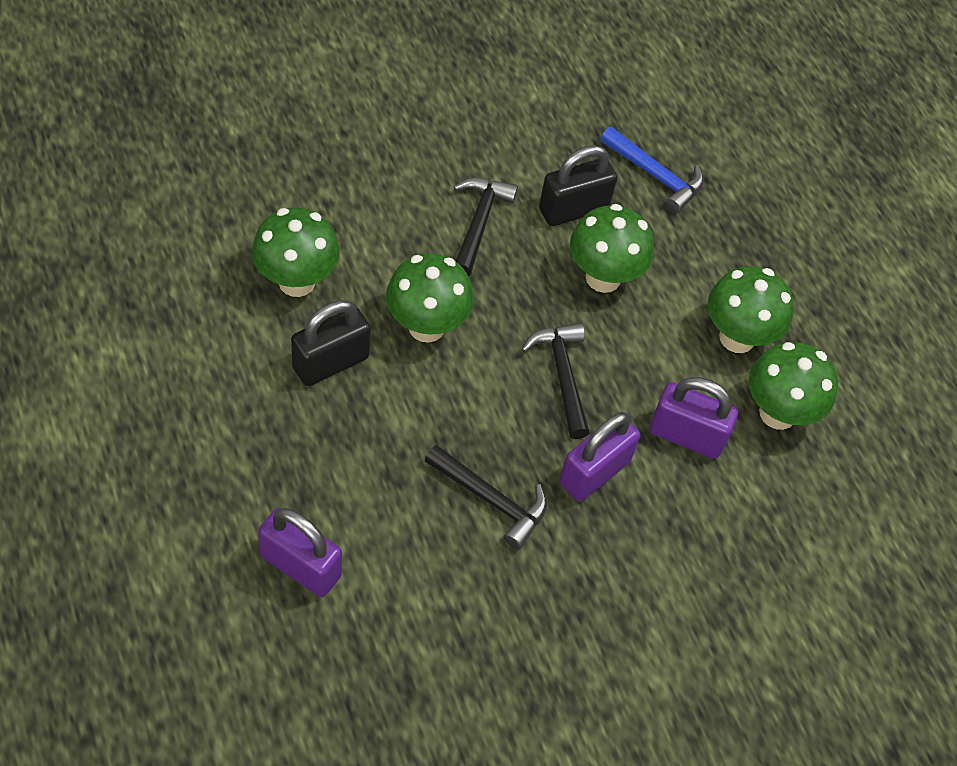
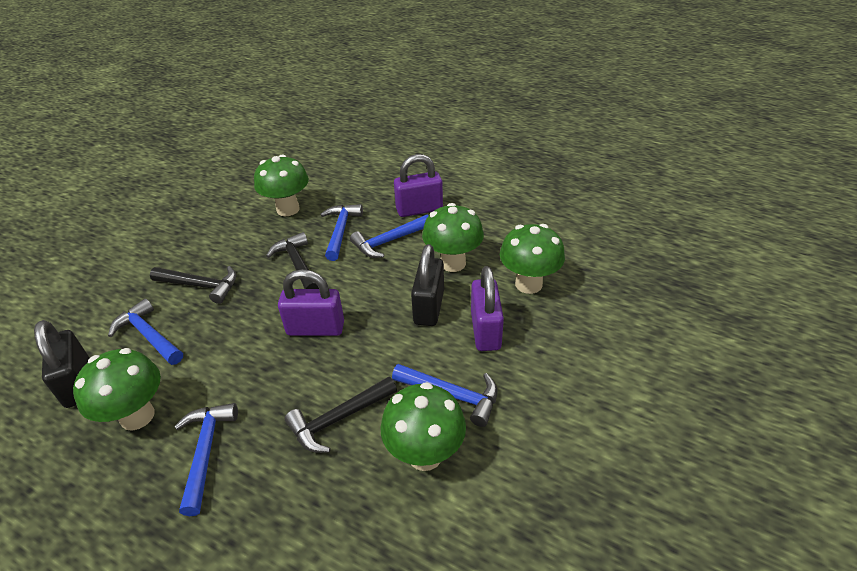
blue hammer: 1 -> 5

